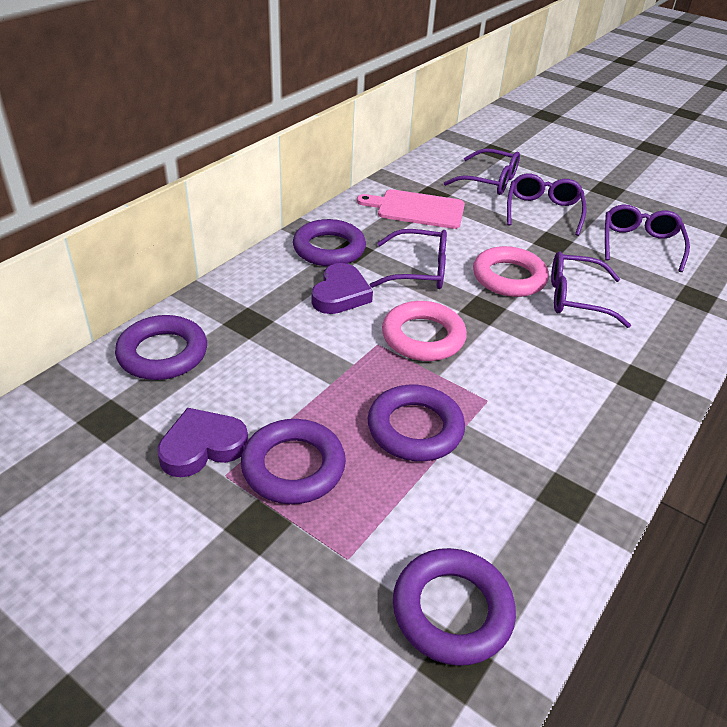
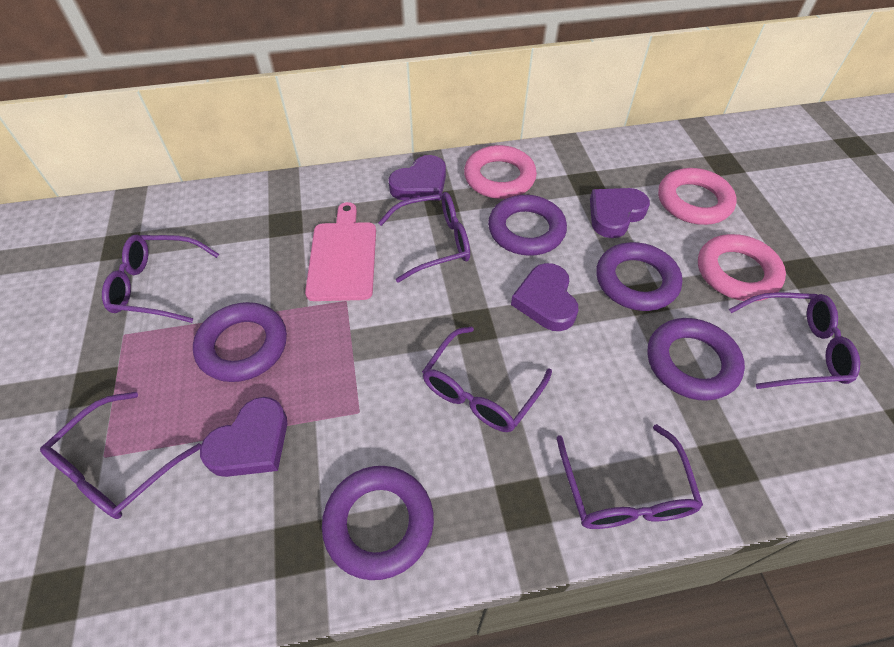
pink ring: 2 -> 3
purple glasses: 5 -> 6
purple heart: 2 -> 4

